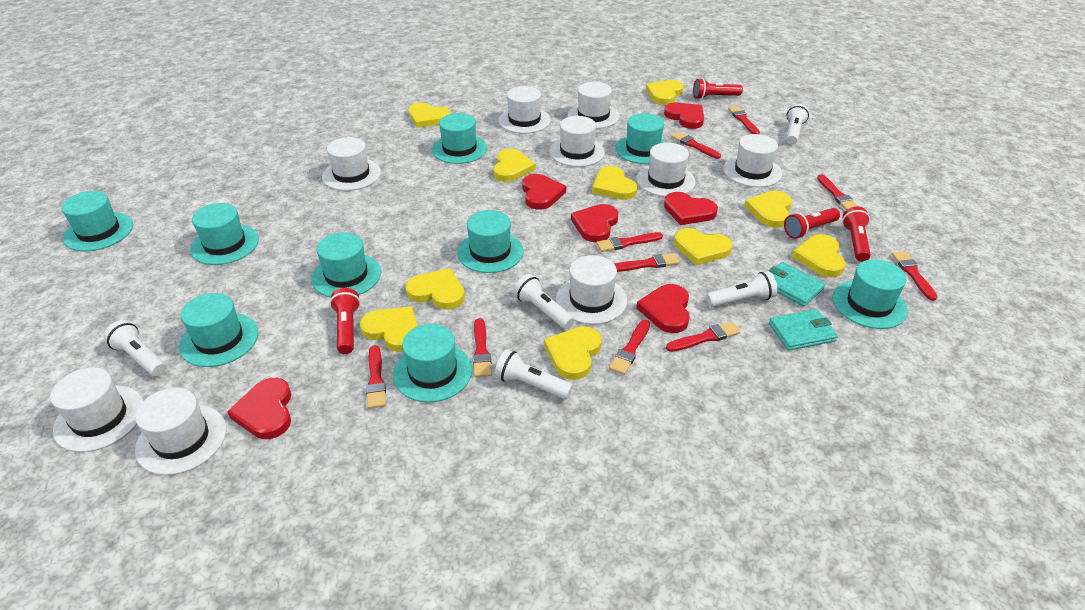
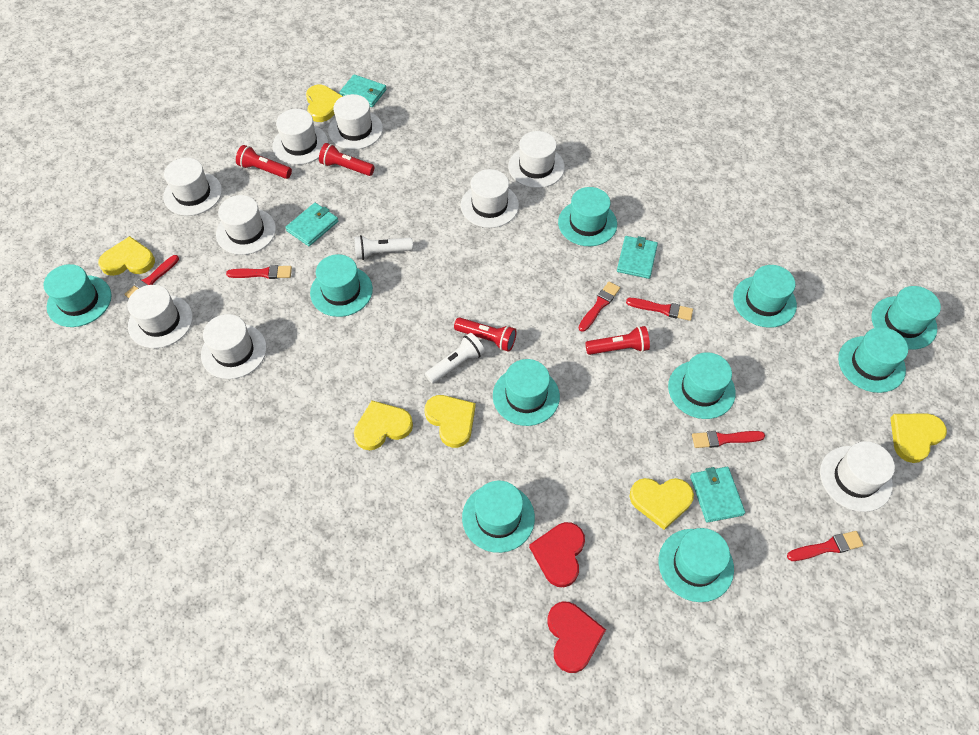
red brush: 10 -> 6
red heart: 6 -> 2
turquoise hat: 9 -> 10
turquoise wallet: 2 -> 4
white flashlight: 5 -> 2
yellow heart: 10 -> 6

